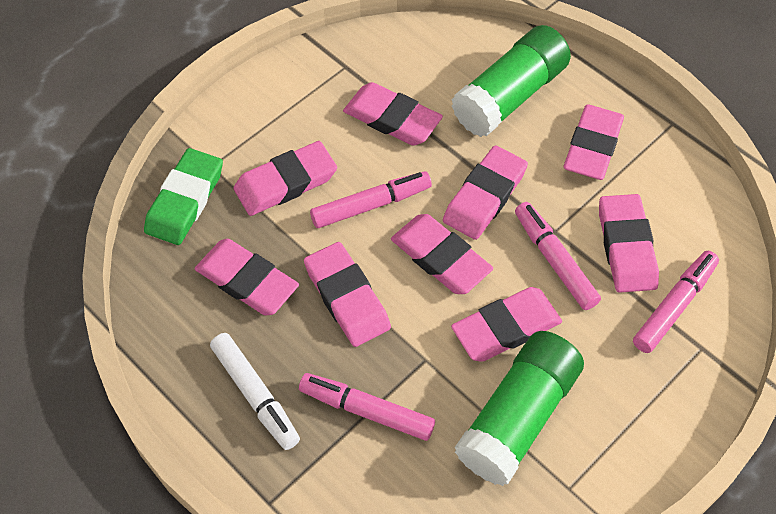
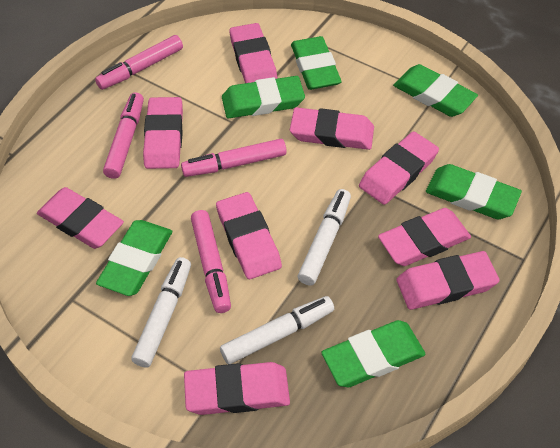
green eraser: 1 -> 6
green glue stick: 2 -> 0
white marker: 1 -> 3

